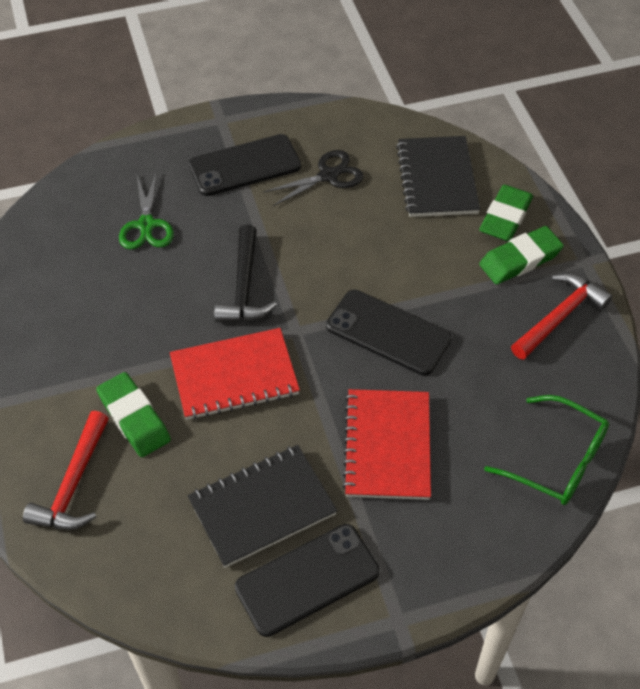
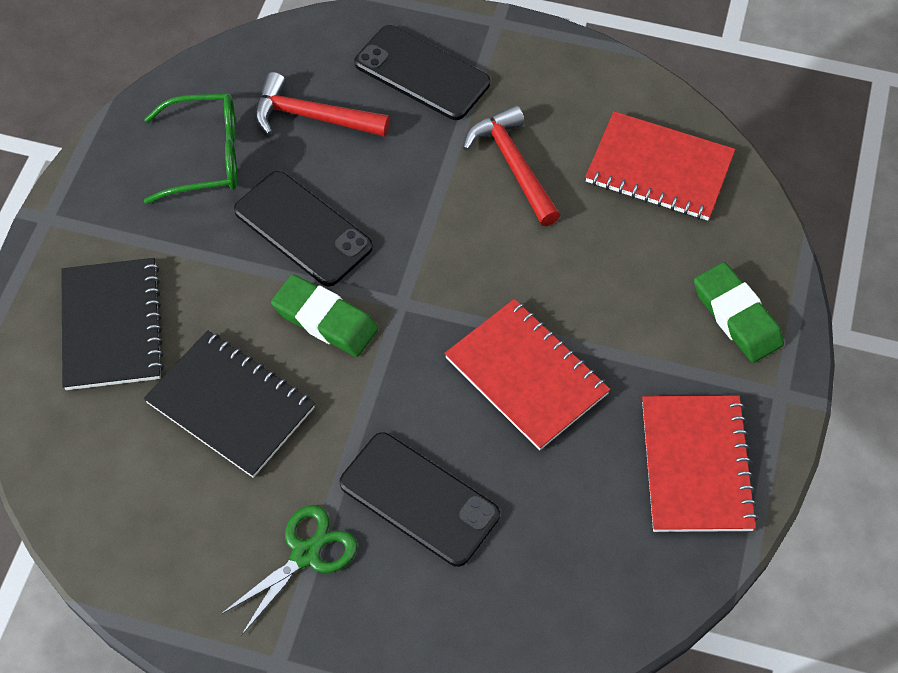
black hammer: 1 -> 0
black scissors: 1 -> 0
green eraser: 3 -> 2
red notebook: 2 -> 3

